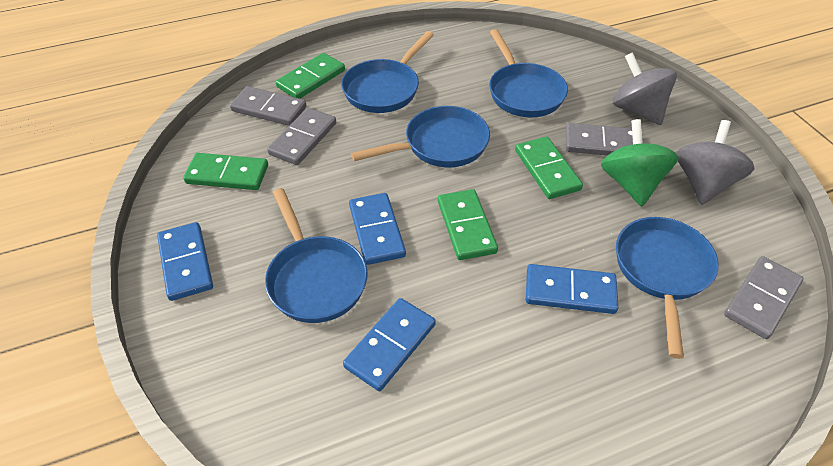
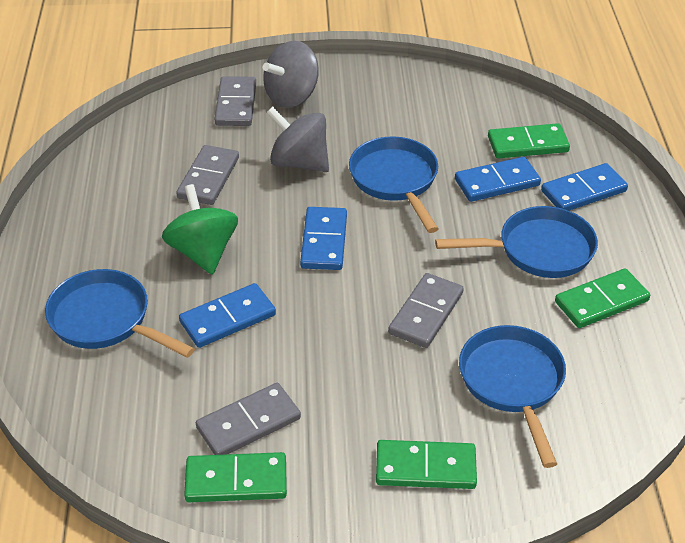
blue pan: 5 -> 4

